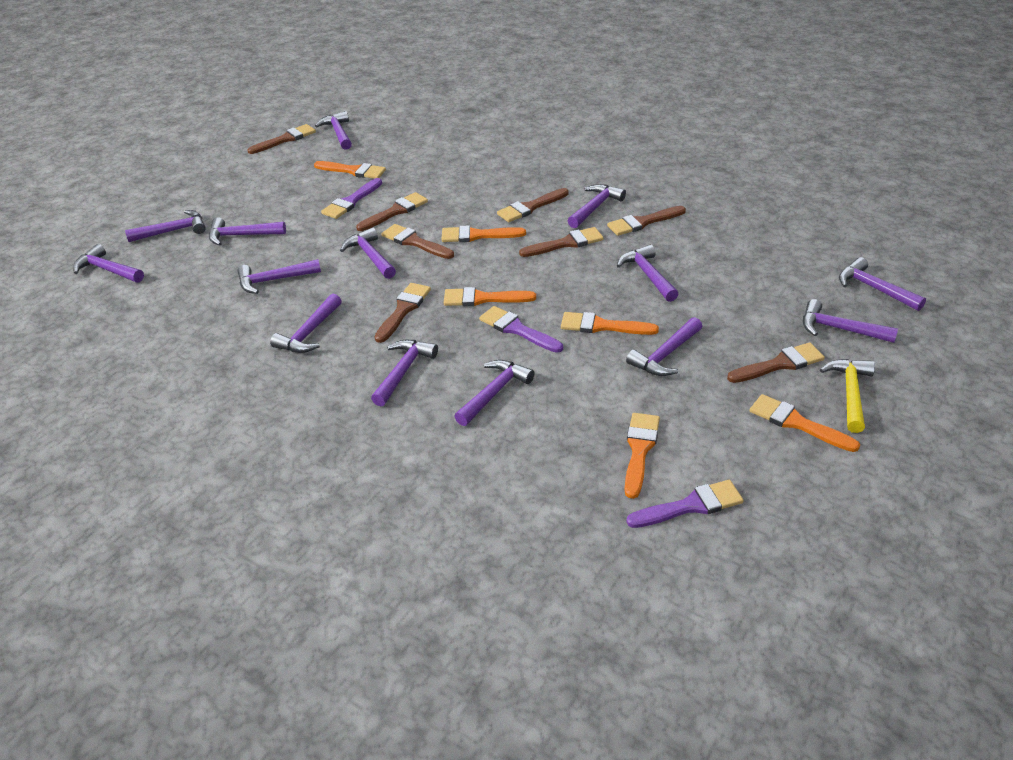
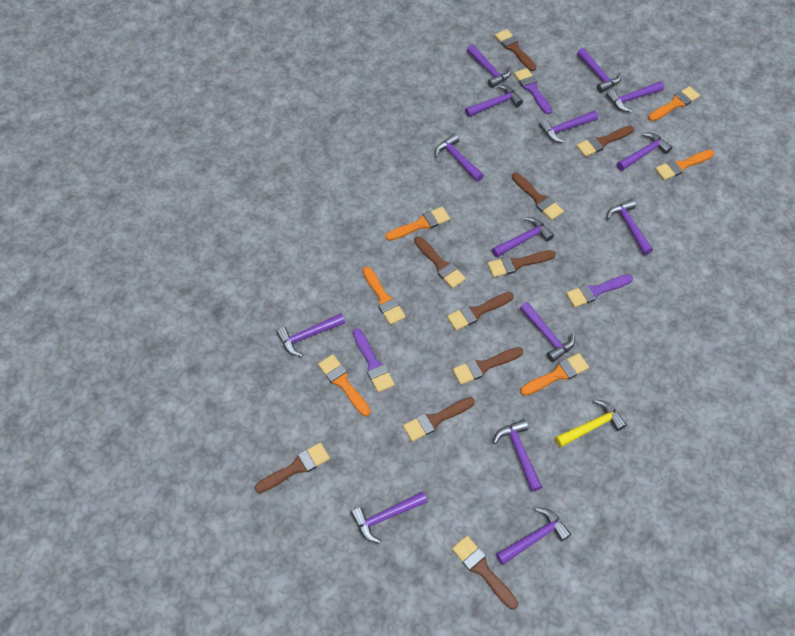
brown brush: 8 -> 10

